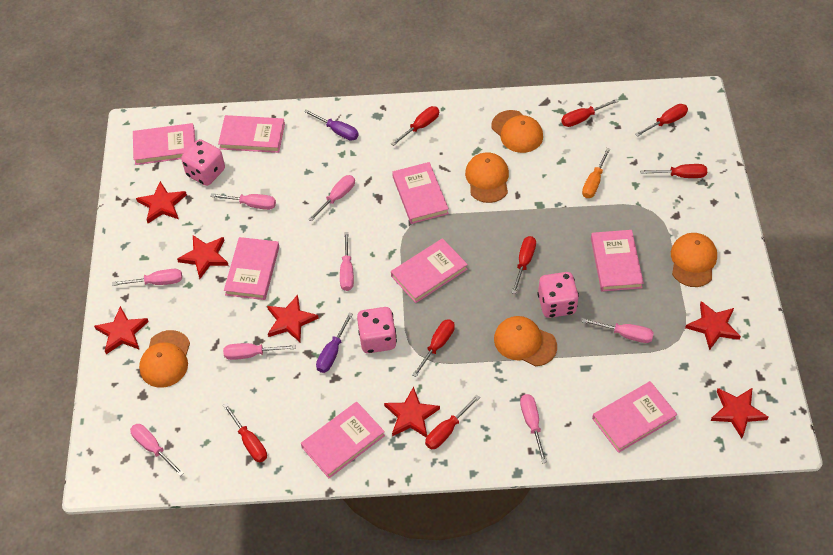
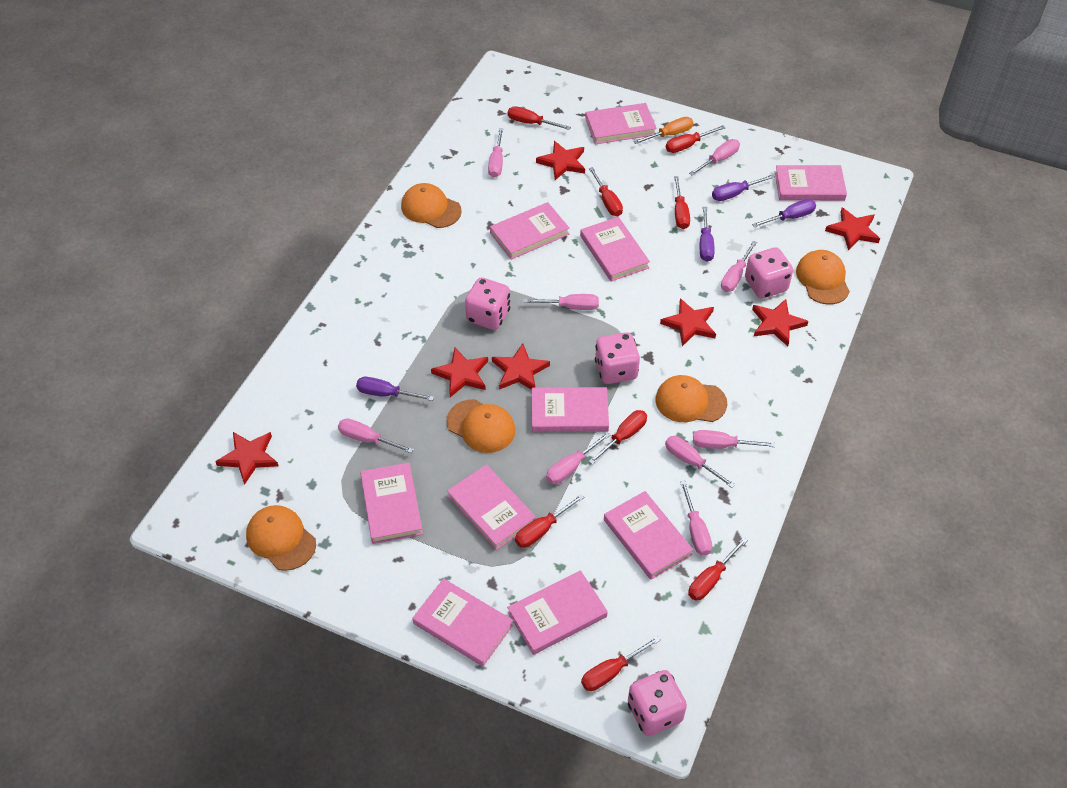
pink book: 8 -> 10
pink dice: 3 -> 4
pink screwdriver: 8 -> 9
purple screwdriver: 2 -> 4

